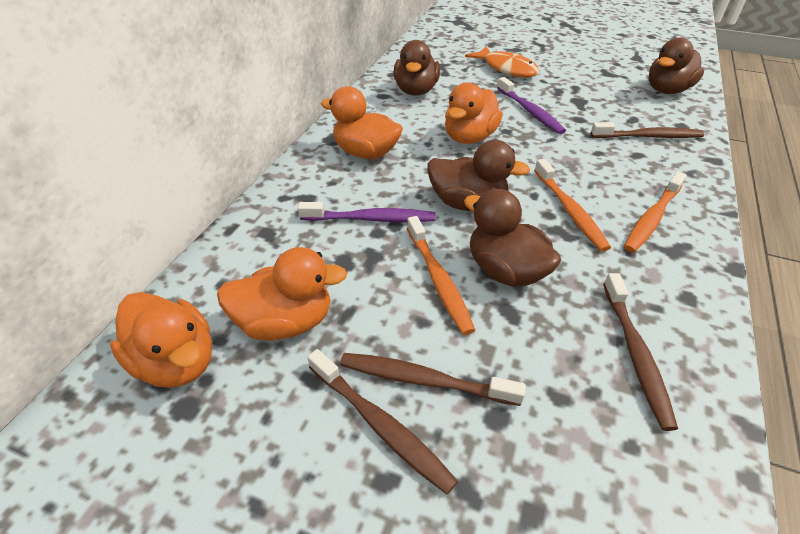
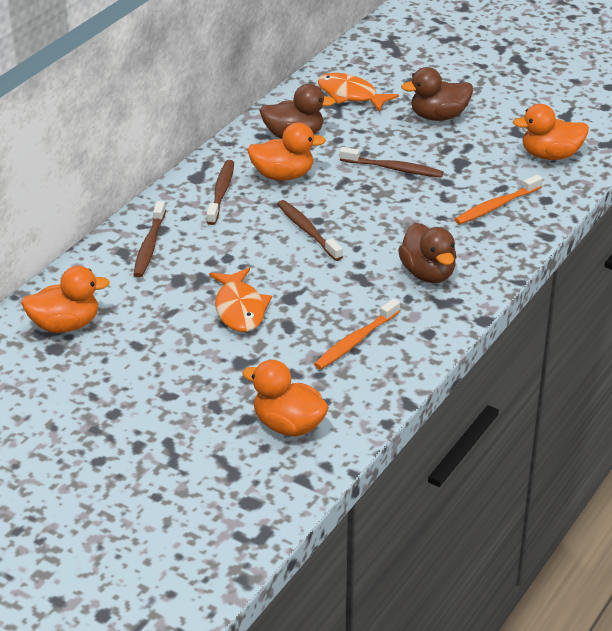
brown duck: 4 -> 3
orange fish: 1 -> 2
orange toothbrush: 3 -> 2
purple toothbrush: 2 -> 0

